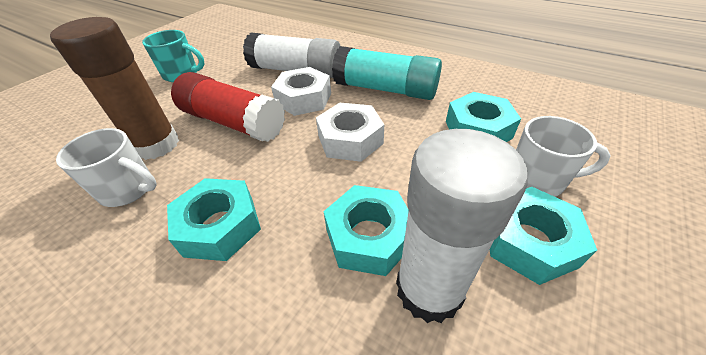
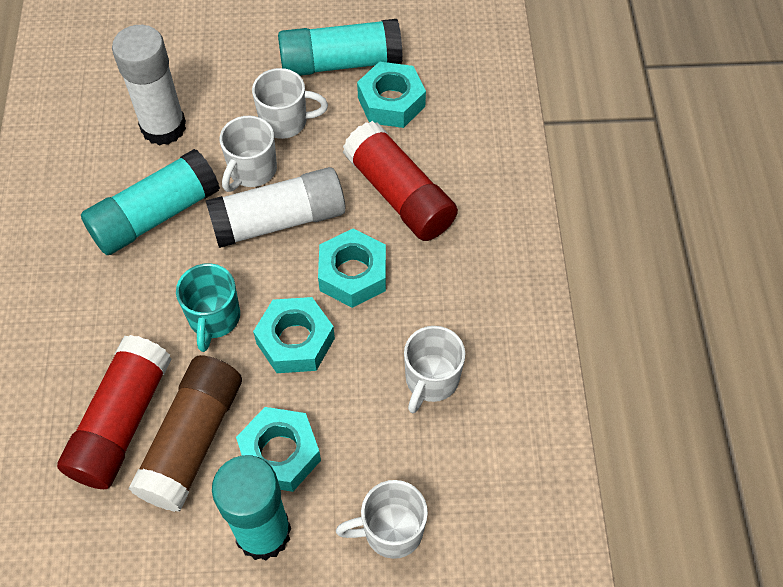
red glue stick: 1 -> 2
turquoise glue stick: 1 -> 3
white mug: 2 -> 4
white nut: 2 -> 0

